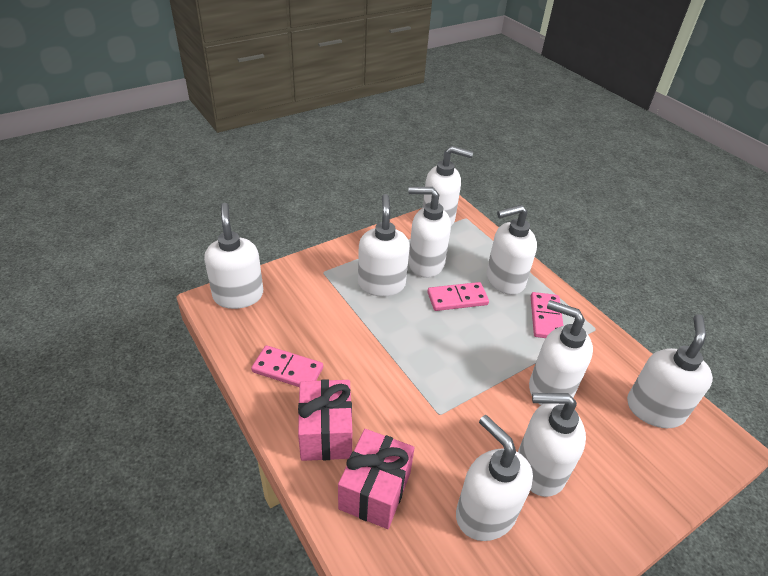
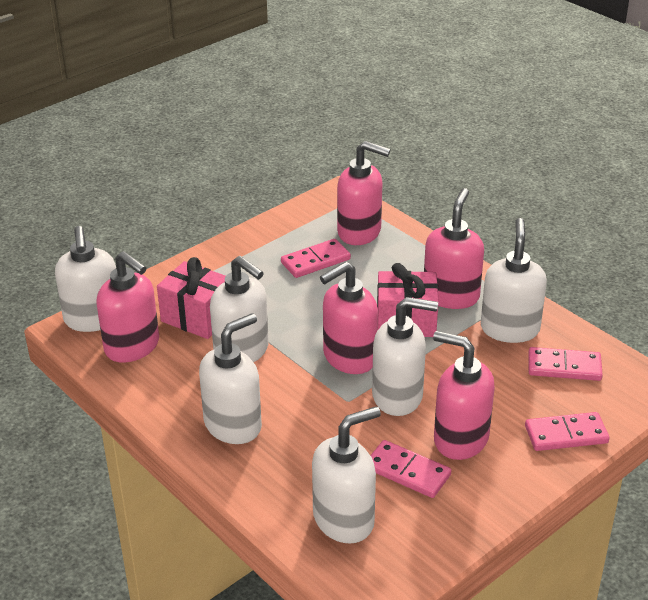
pink domino: 3 -> 4
pink soap dispenser: 0 -> 5
white soap dispenser: 9 -> 6

